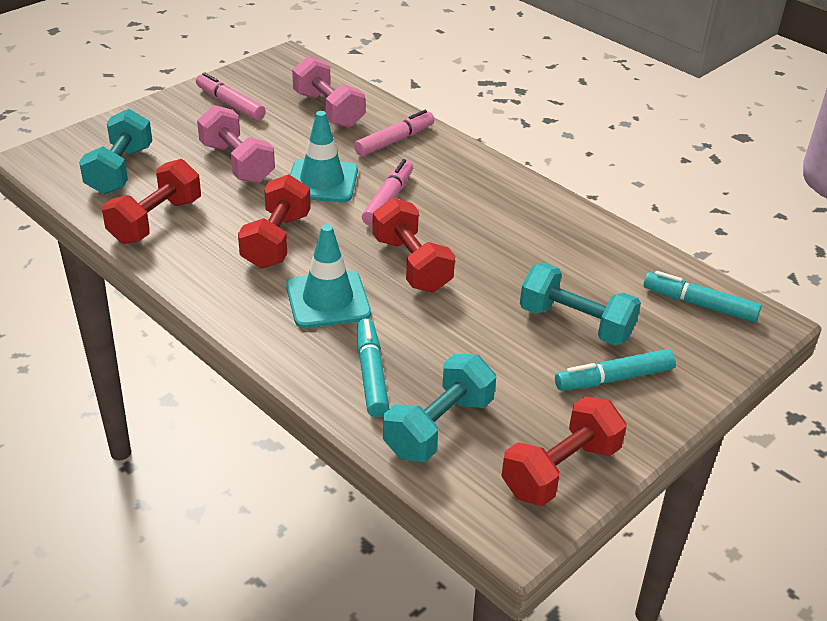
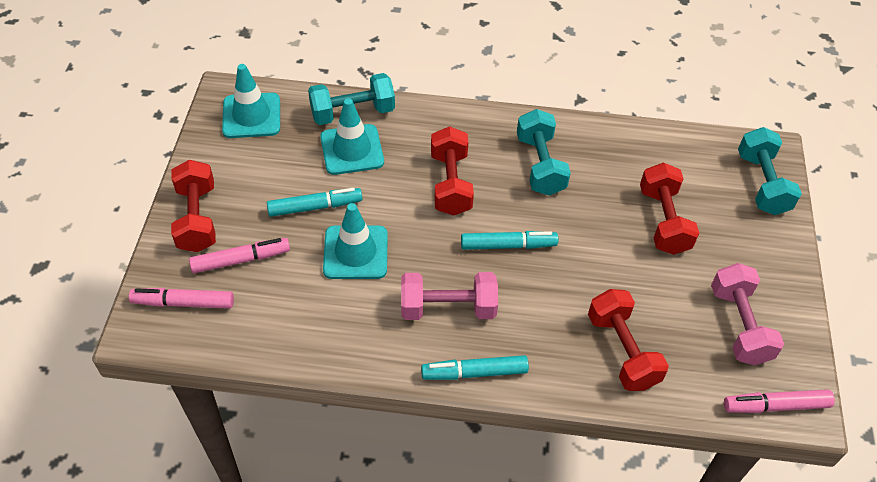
turquoise traffic cone: 2 -> 3

